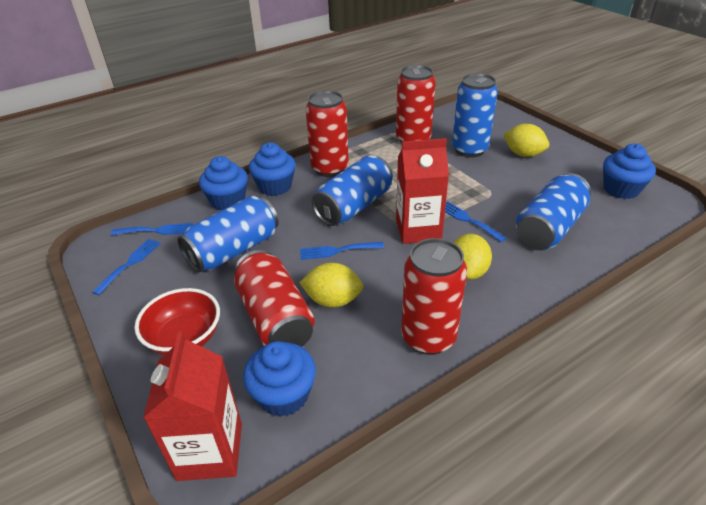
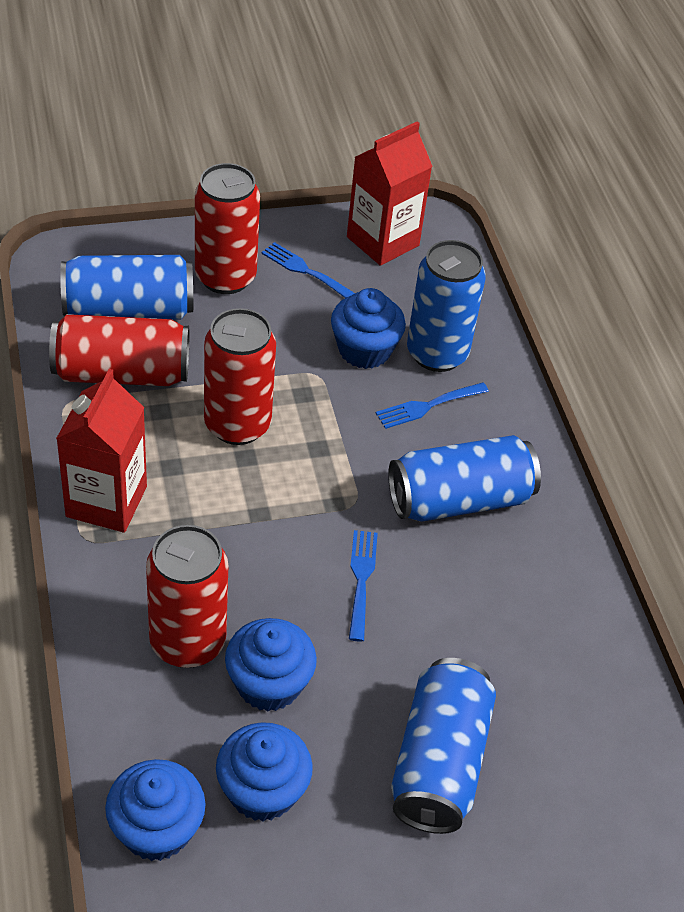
blue fork: 4 -> 3
red bowl: 1 -> 0
yellow lemon: 3 -> 0

